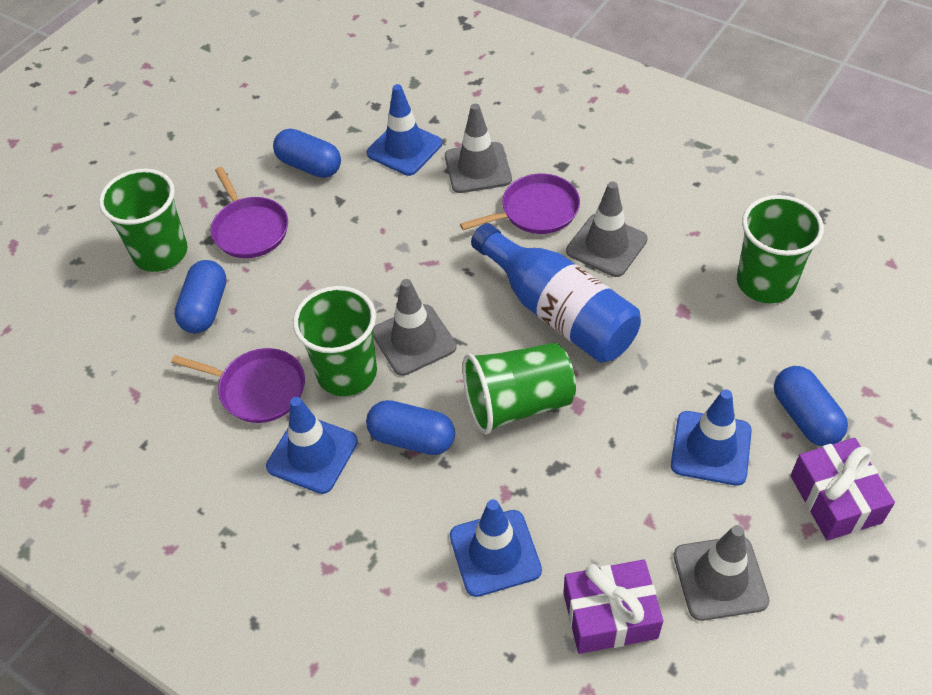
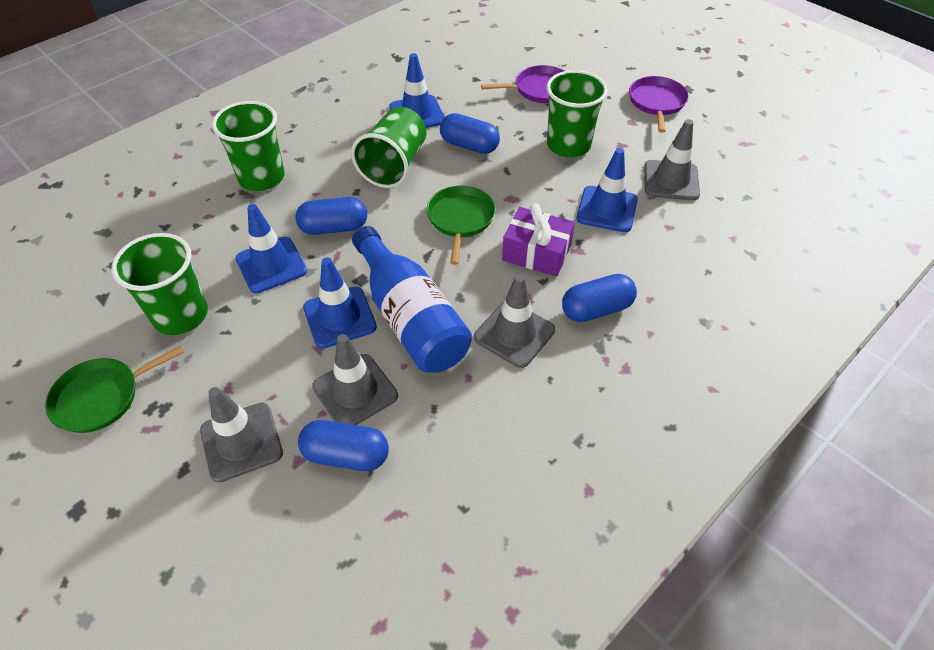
green pan: 0 -> 2
purple gift: 2 -> 1
purple pan: 3 -> 2

